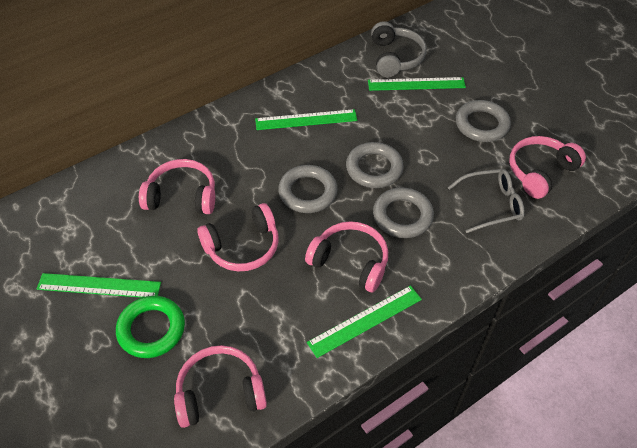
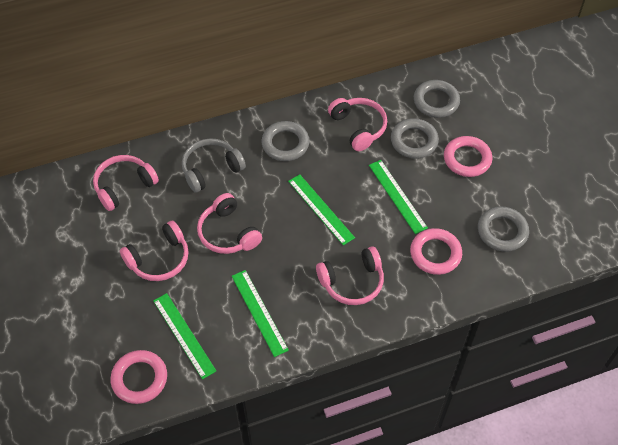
green ring: 1 -> 0
grey glasses: 1 -> 0
pink ring: 0 -> 3

